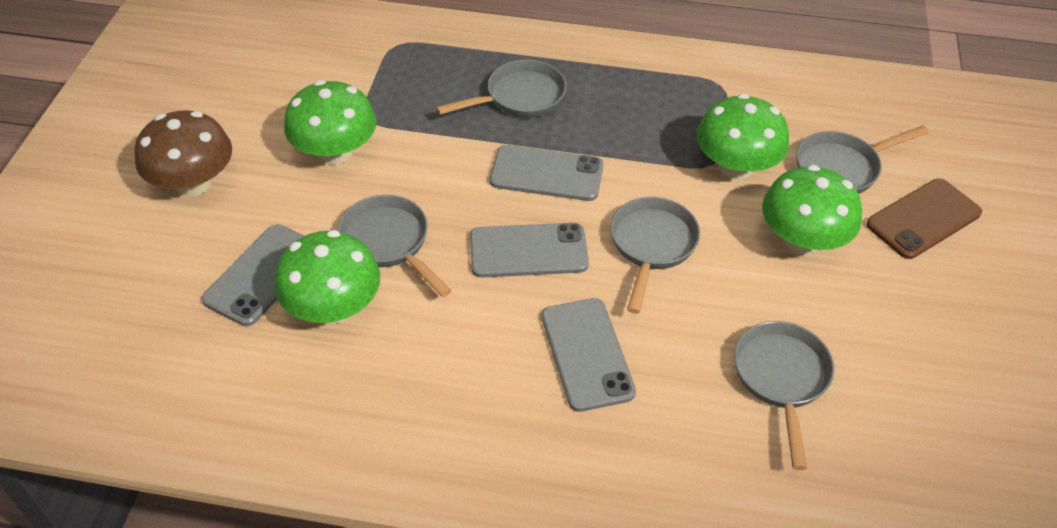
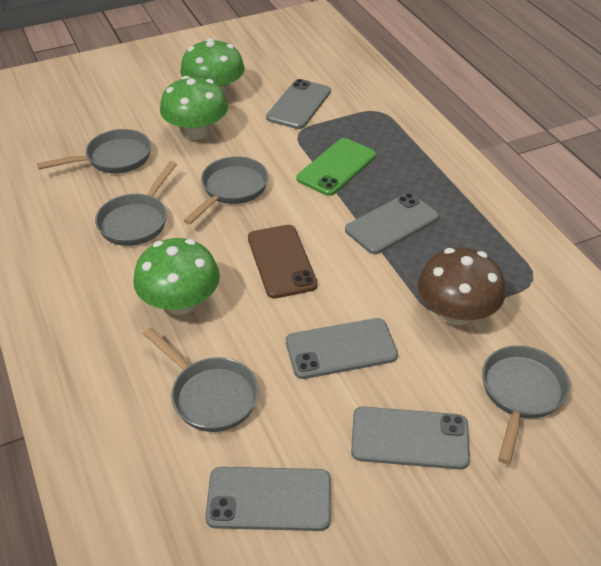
green mushroom: 4 -> 3
green phone: 0 -> 1
grey phone: 4 -> 5

